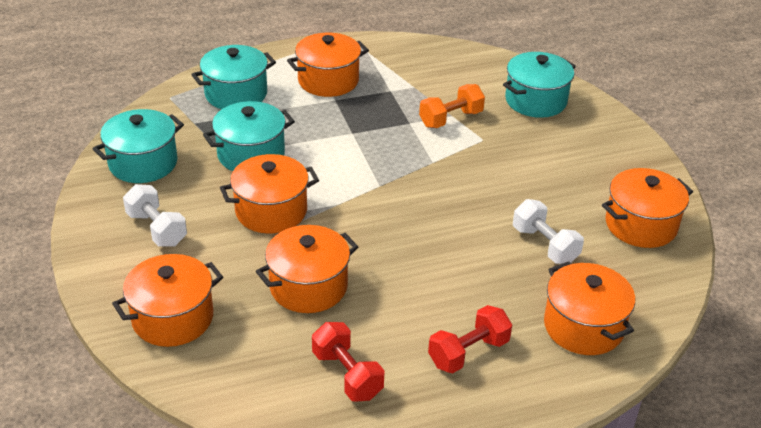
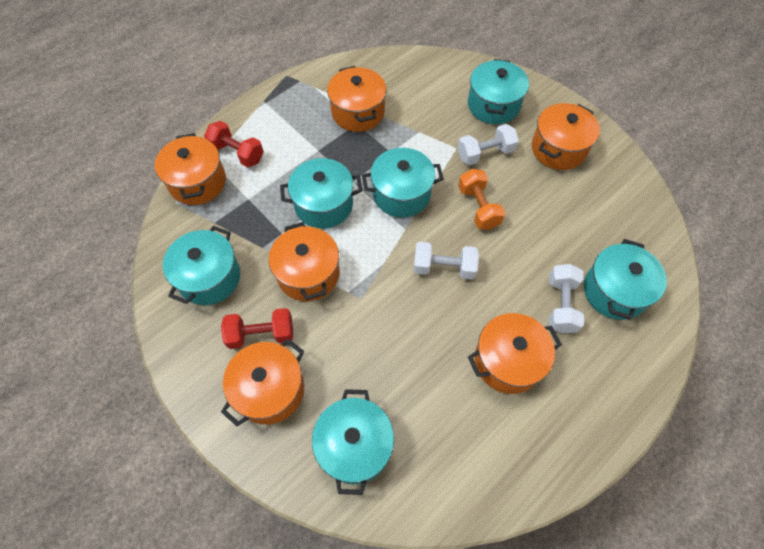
turquoise pot: 4 -> 6
white dumbbell: 2 -> 3

